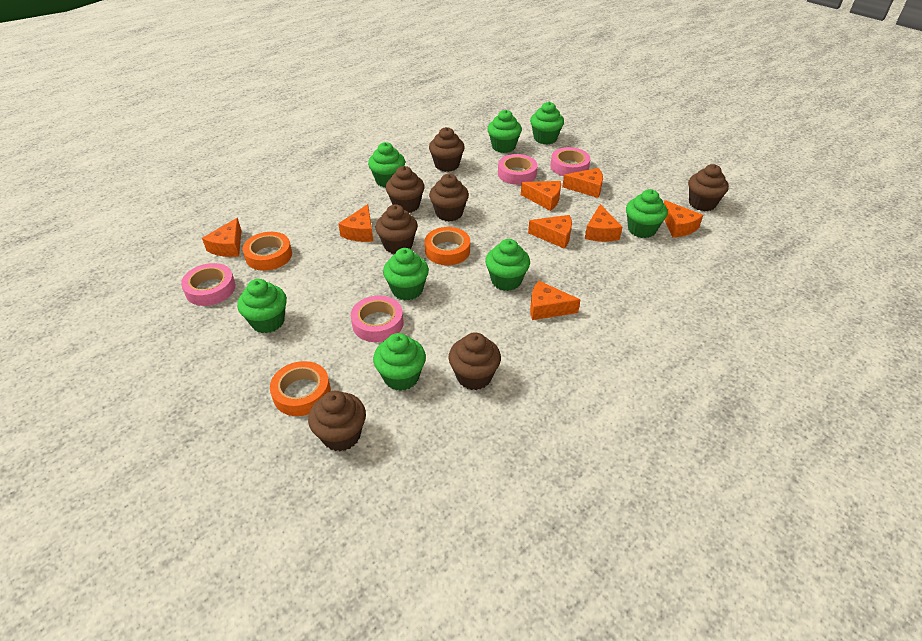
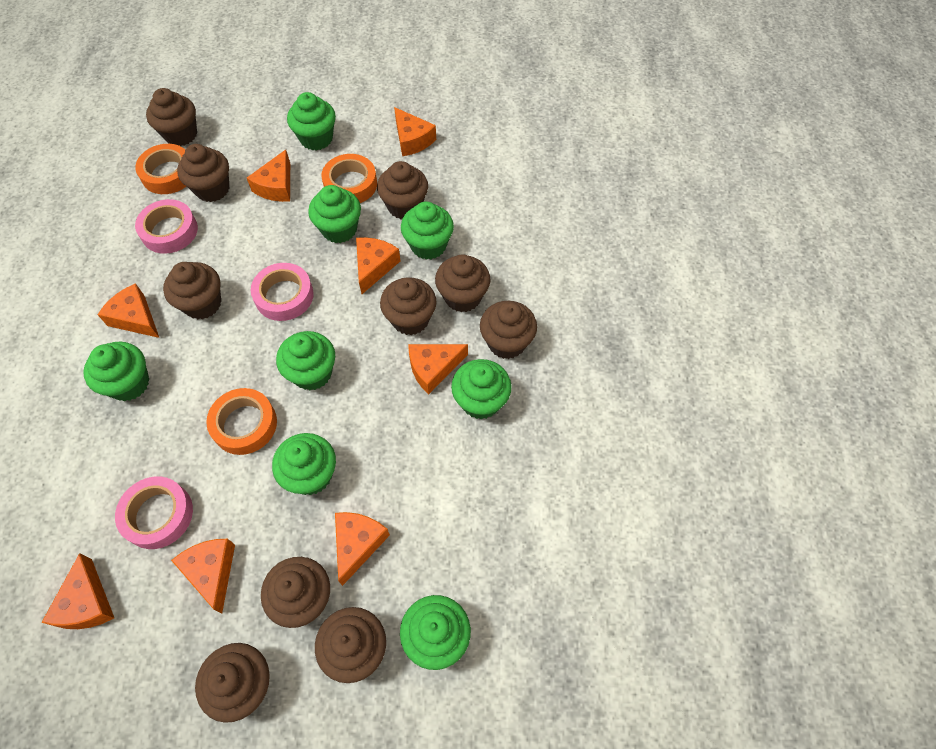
brown cupcake: 7 -> 10
pink tape: 4 -> 3

